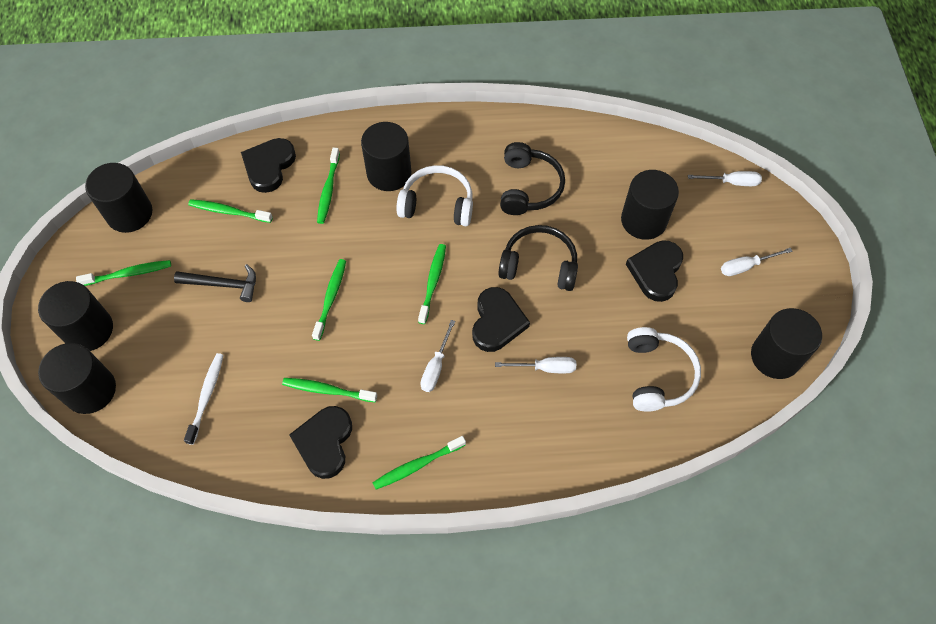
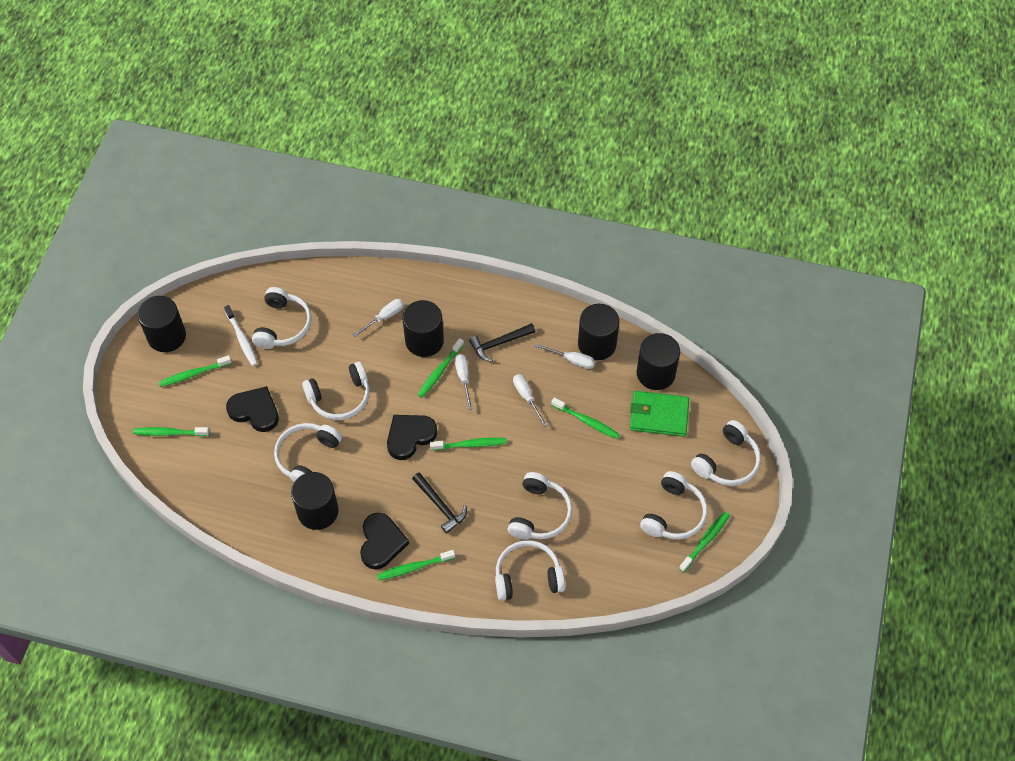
black cylinder: 6 -> 5
black hammer: 1 -> 2
black headphones: 2 -> 0
black heart: 4 -> 3
green wallet: 0 -> 1
white headphones: 2 -> 7

